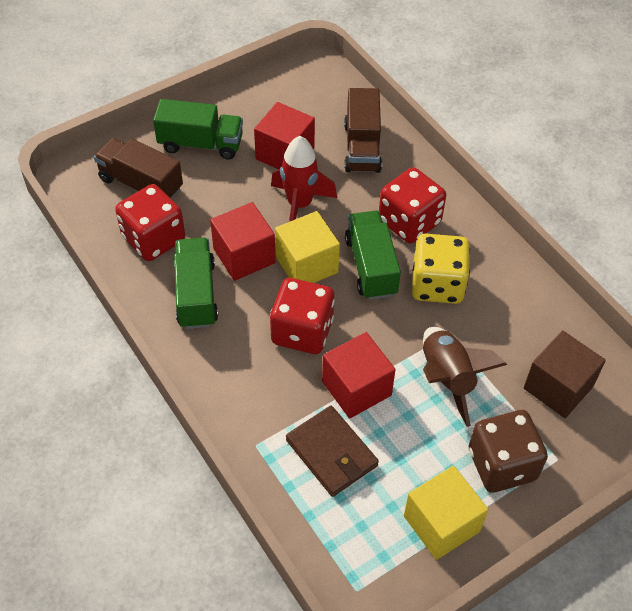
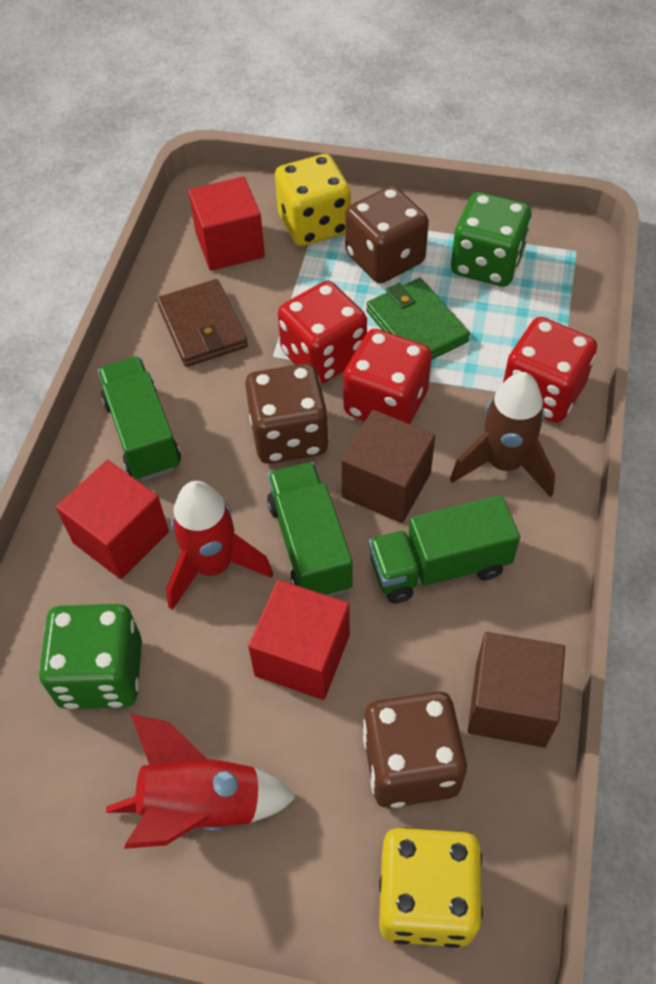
brown cube: 1 -> 2
brown dice: 1 -> 3
brown truck: 2 -> 0
green dice: 0 -> 2
green wallet: 0 -> 1
red rocket: 1 -> 2
yellow cube: 2 -> 0
yellow dice: 1 -> 2

